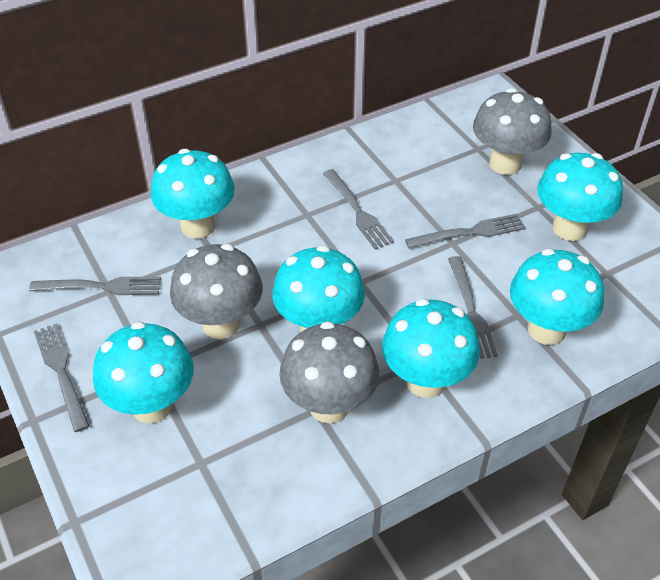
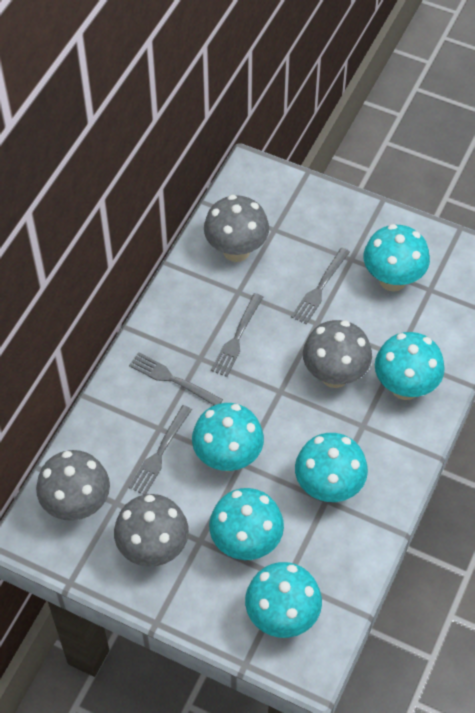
grey fork: 5 -> 4
grey mushroom: 3 -> 4

